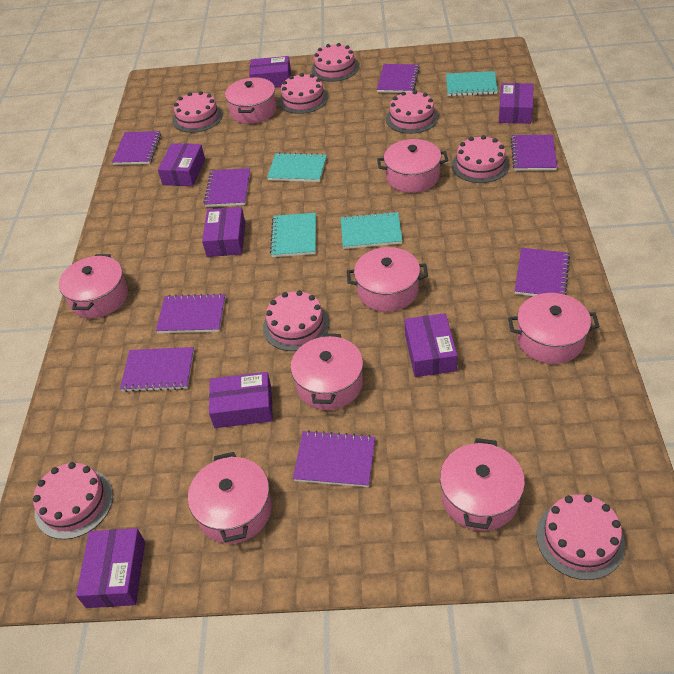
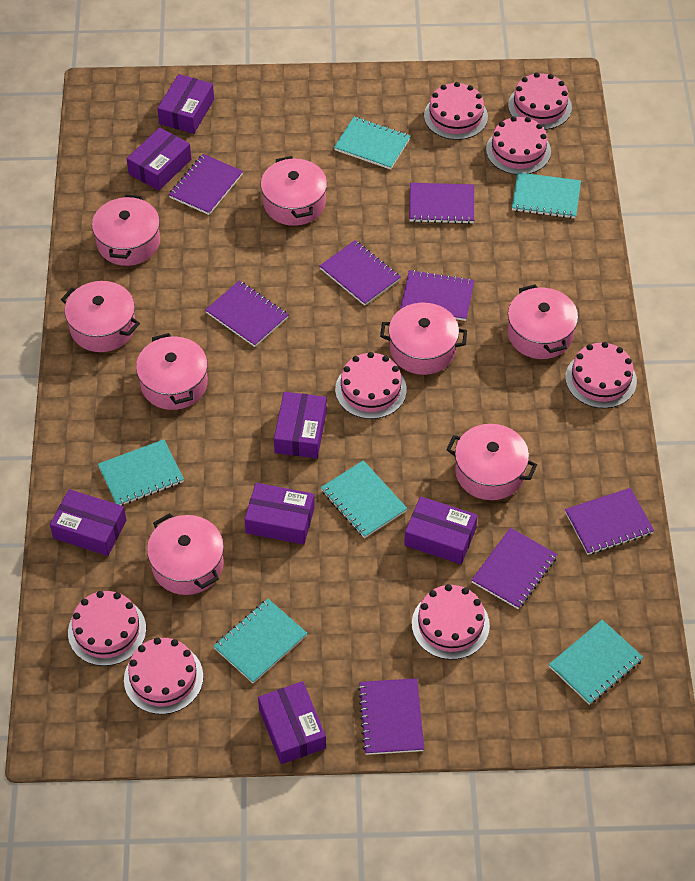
turquoise notebook: 4 -> 6

